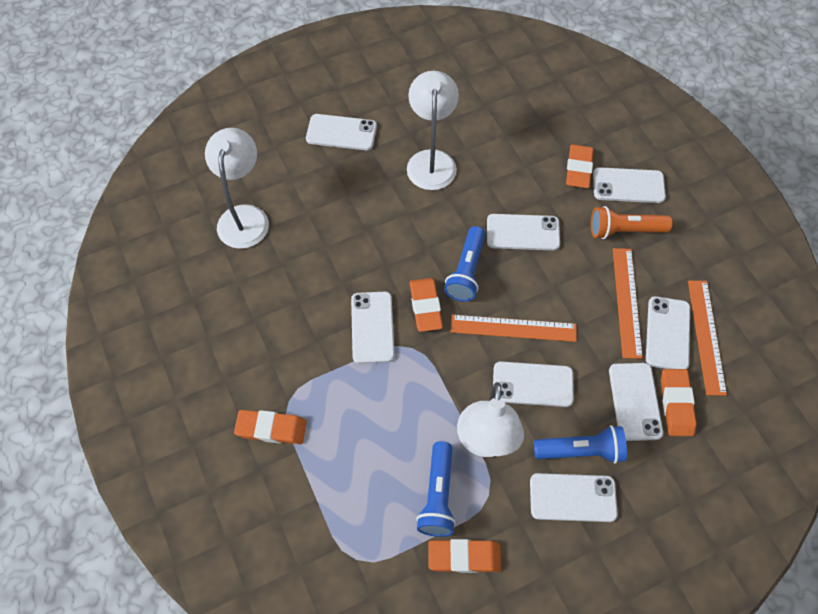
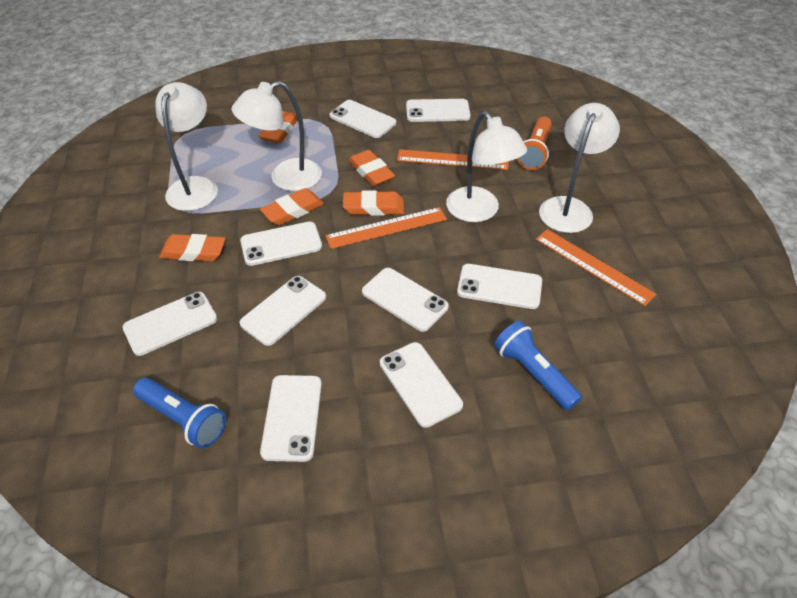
blue flashlight: 3 -> 2
white lamp: 3 -> 4
white phone: 8 -> 9

